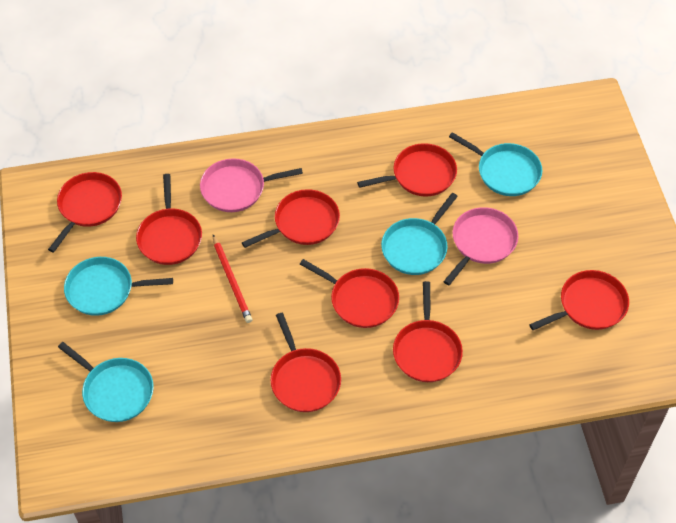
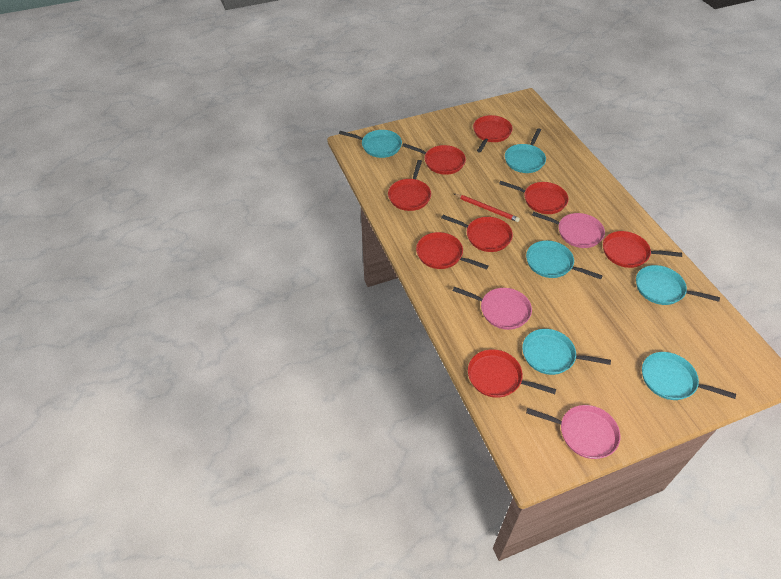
pink pan: 2 -> 3
turquoise pan: 4 -> 6

